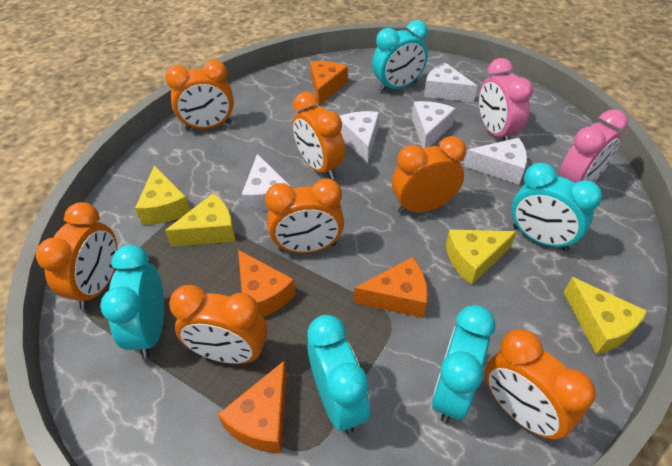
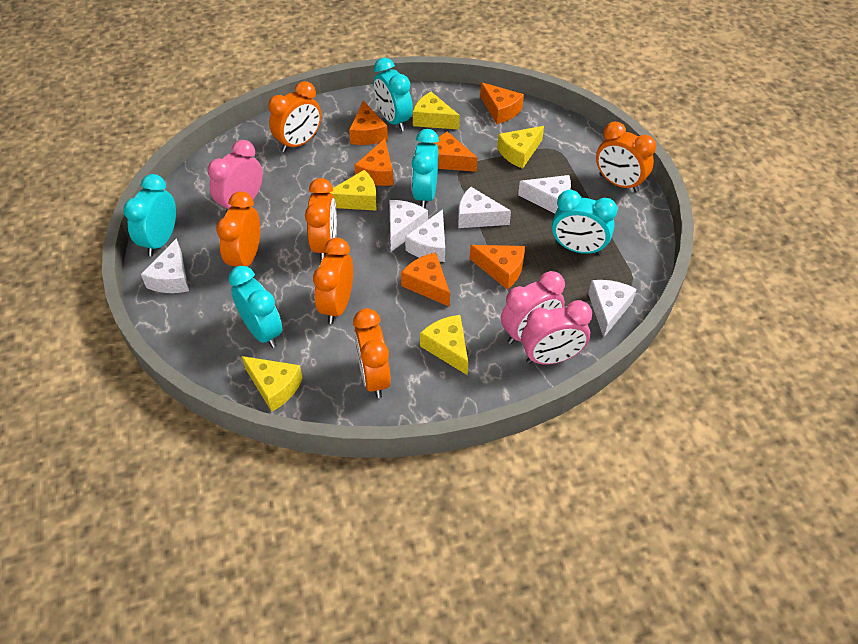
orange cheese: 4 -> 6
orange clock: 7 -> 6
pink clock: 2 -> 3
white cheese: 5 -> 6
yellow cheese: 4 -> 5

